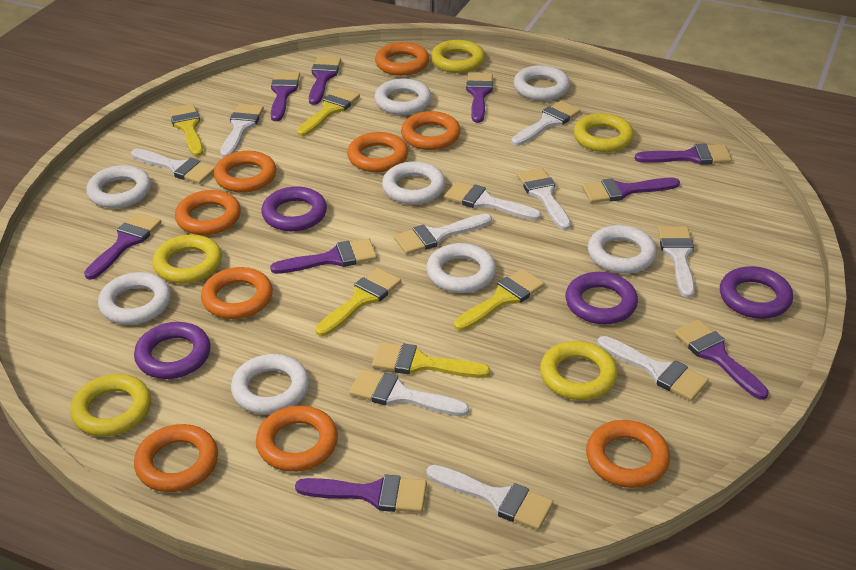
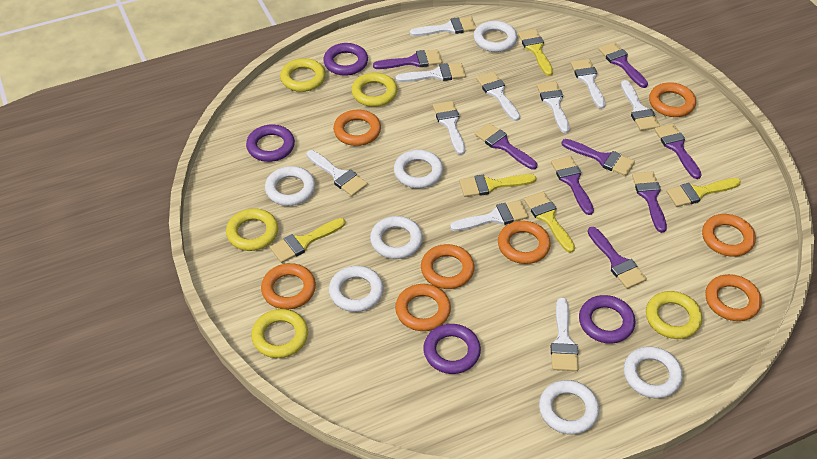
orange ring: 9 -> 8
purple brush: 9 -> 8
white ring: 8 -> 7

